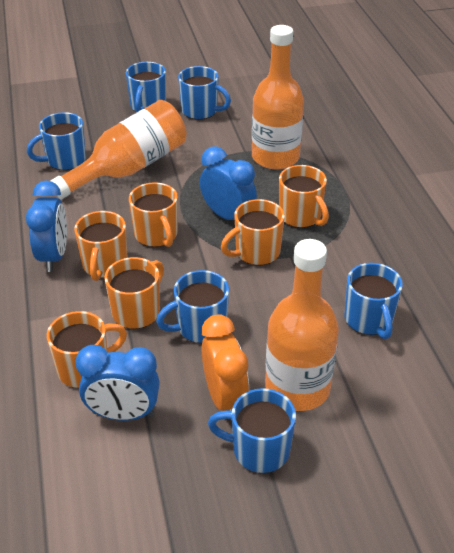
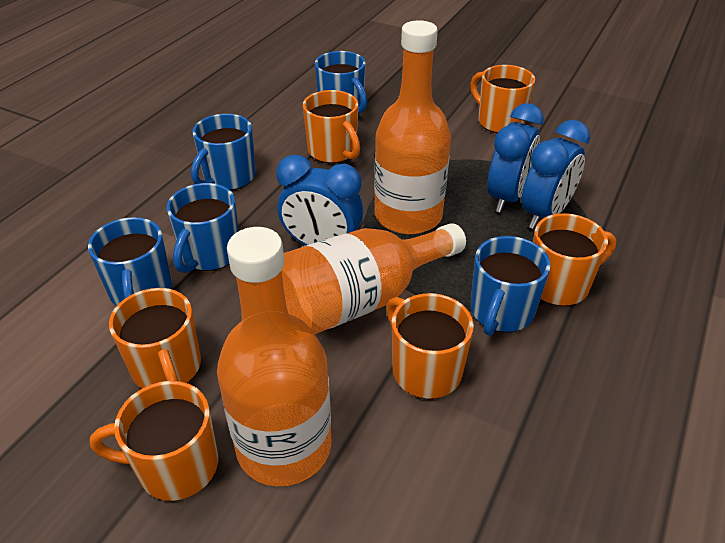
blue mug: 6 -> 5
orange clock: 1 -> 0

